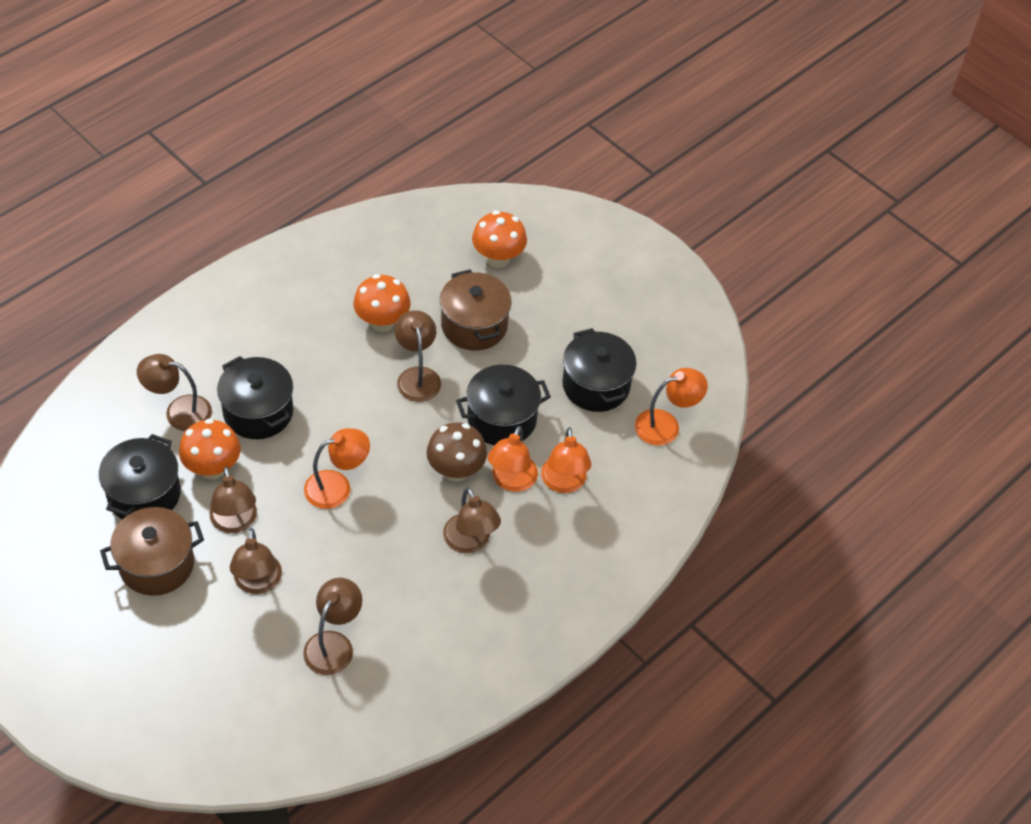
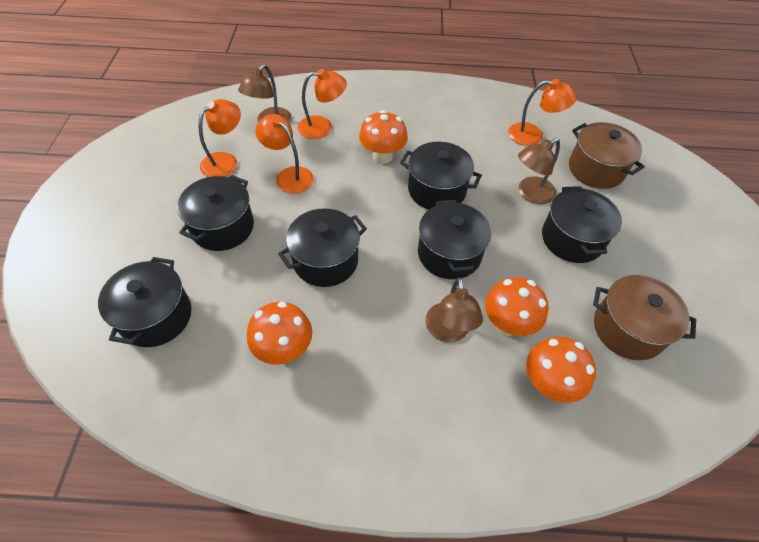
black pot: 4 -> 6
brown lamp: 6 -> 3
brown mushroom: 1 -> 0
orange mushroom: 3 -> 4

